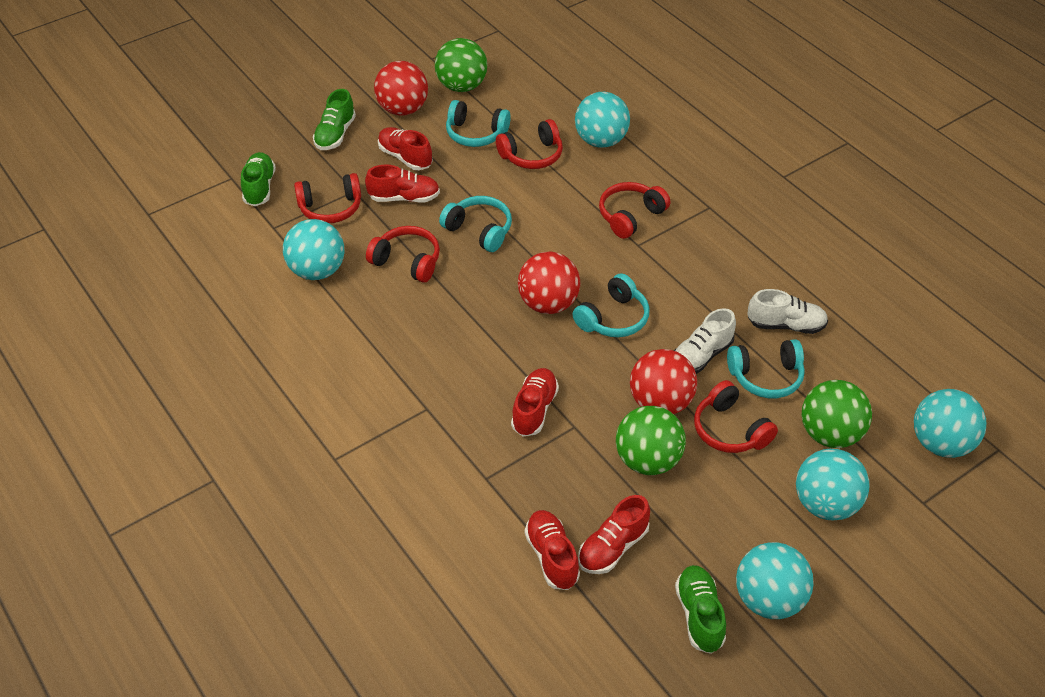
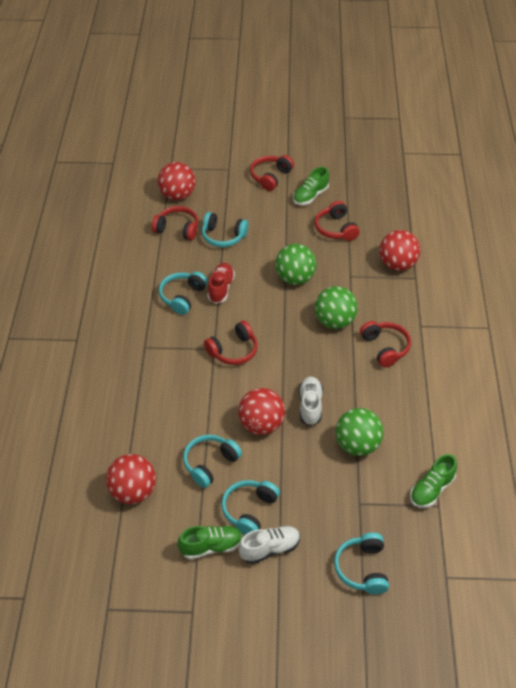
red ball: 3 -> 4
red shoe: 5 -> 1
turquoise ball: 5 -> 0
turquoise headphones: 4 -> 5

